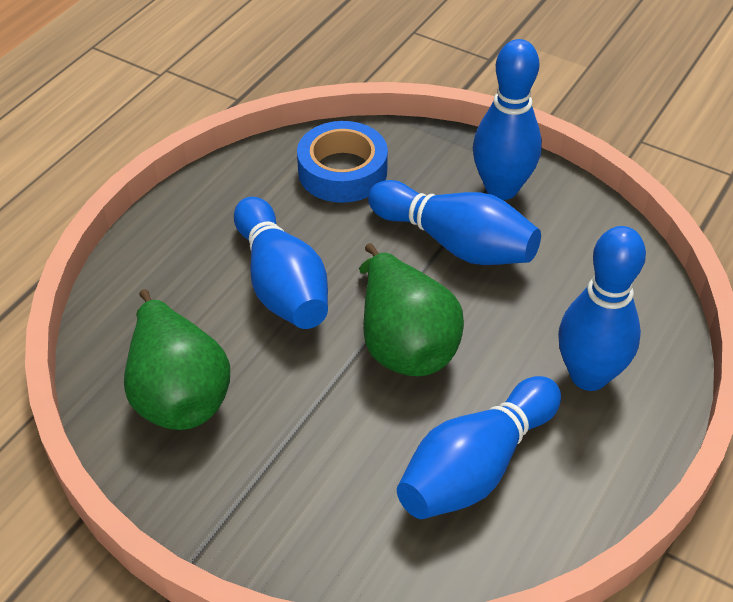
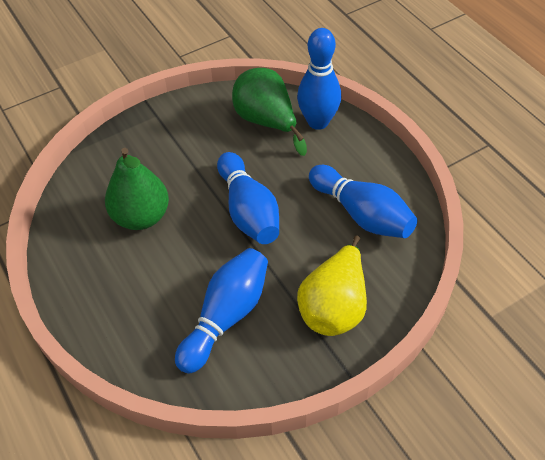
blue bowling pin: 5 -> 4
blue tape: 1 -> 0
yellow pear: 0 -> 1

